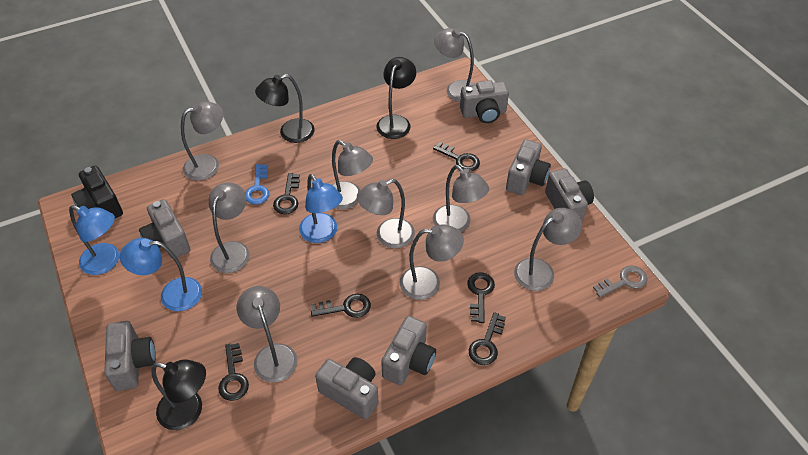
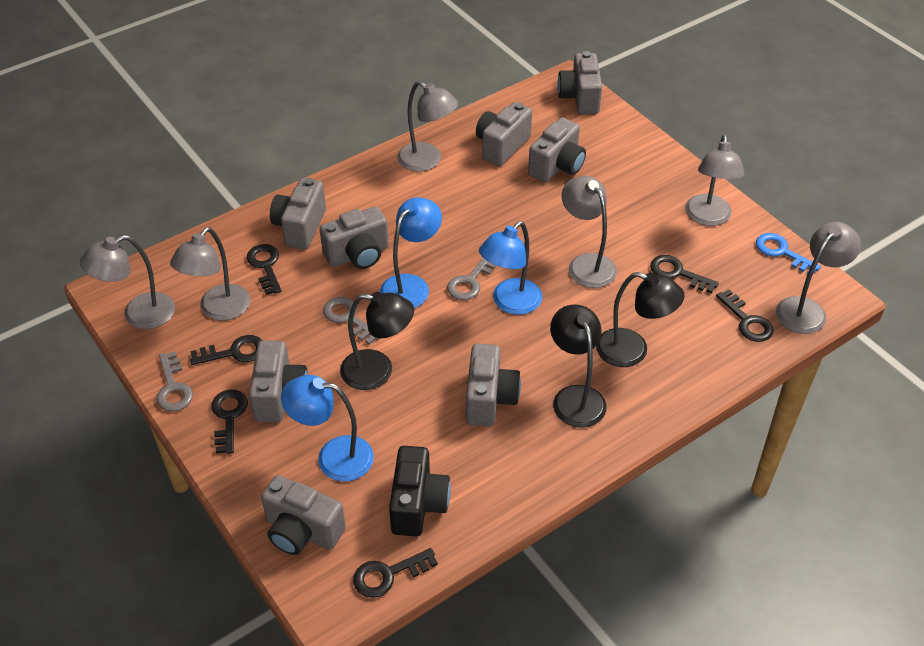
grey camera: 7 -> 8
grey key: 1 -> 3
grey lamp: 9 -> 6

